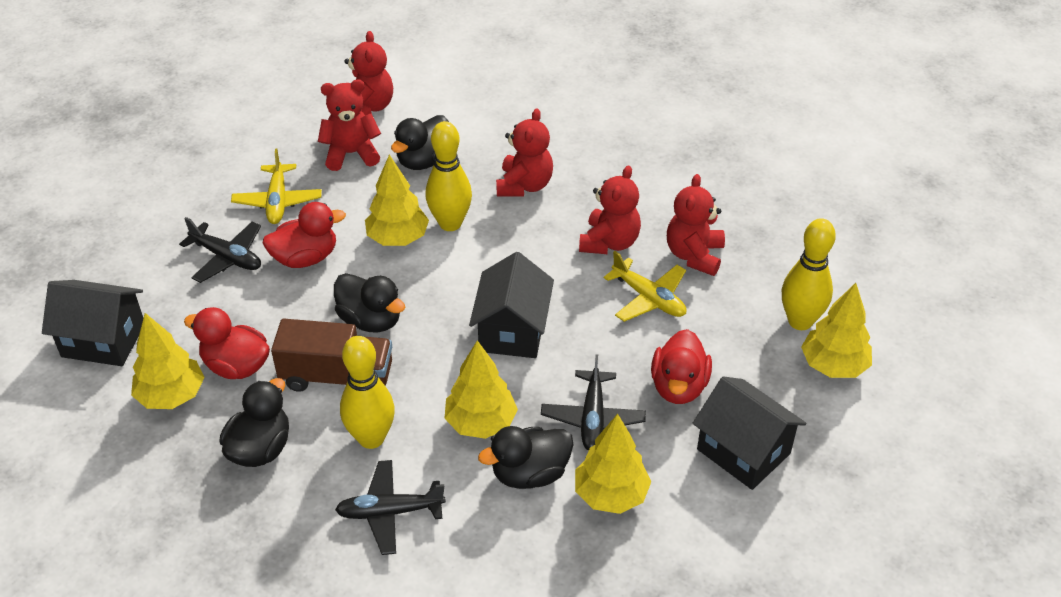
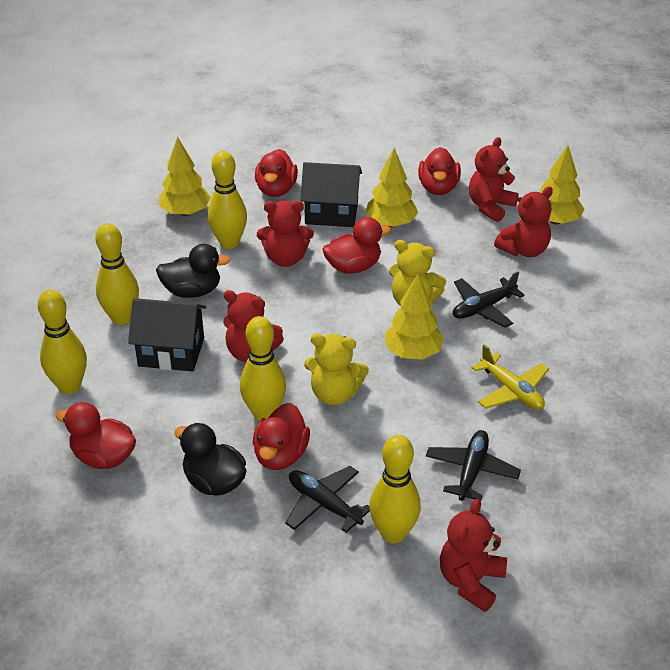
black duck: 4 -> 2
black house: 3 -> 2
brown truck: 1 -> 0
red duck: 3 -> 5
yellow bowling pin: 3 -> 5
yellow plane: 2 -> 1
yellow teddy bear: 0 -> 2
yellow tree: 5 -> 4

